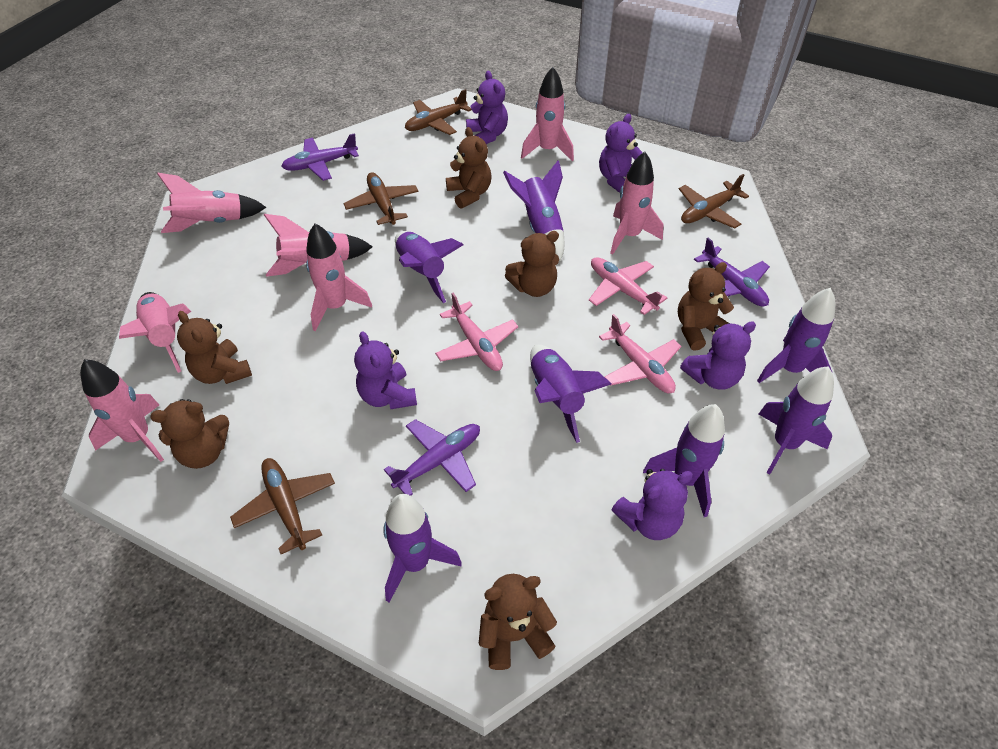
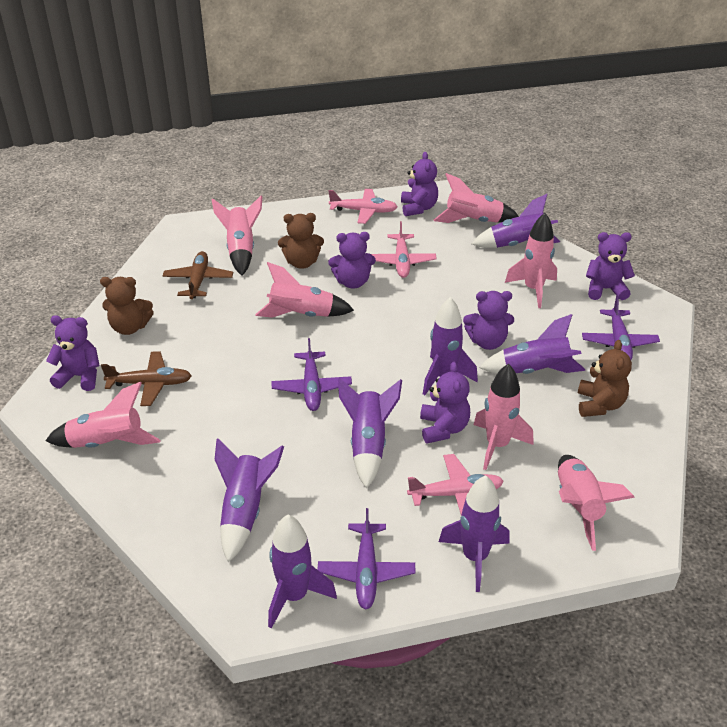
brown plane: 4 -> 2
brown teddy bear: 6 -> 3
purple teddy bear: 5 -> 6

